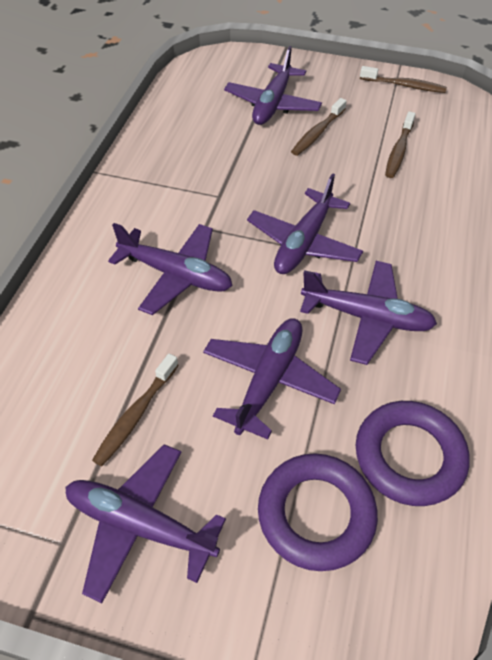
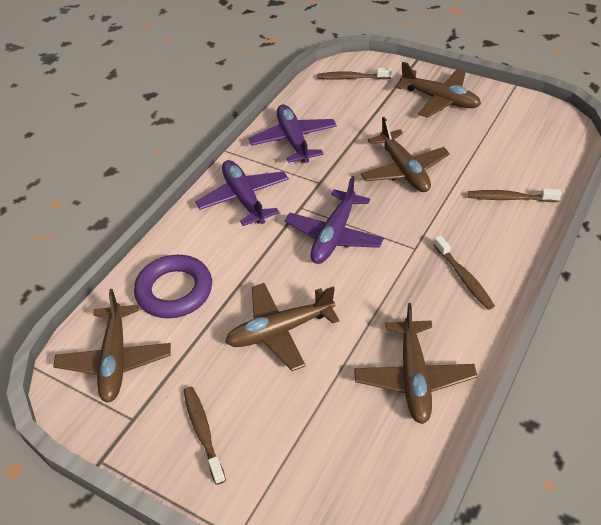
brown plane: 0 -> 5
purple plane: 6 -> 3
purple ring: 2 -> 1

